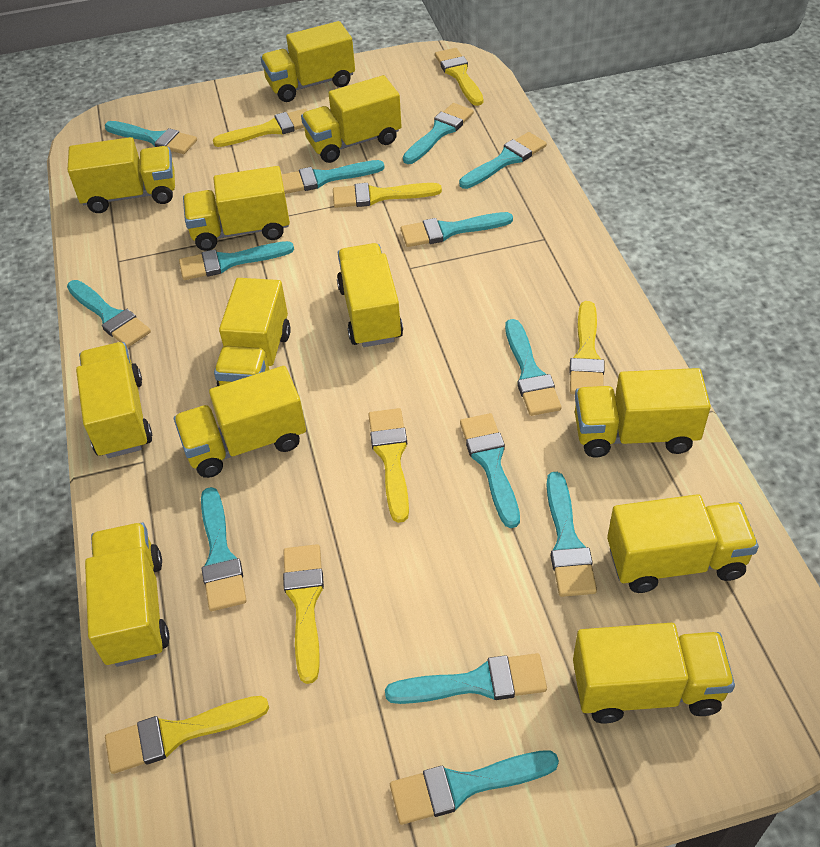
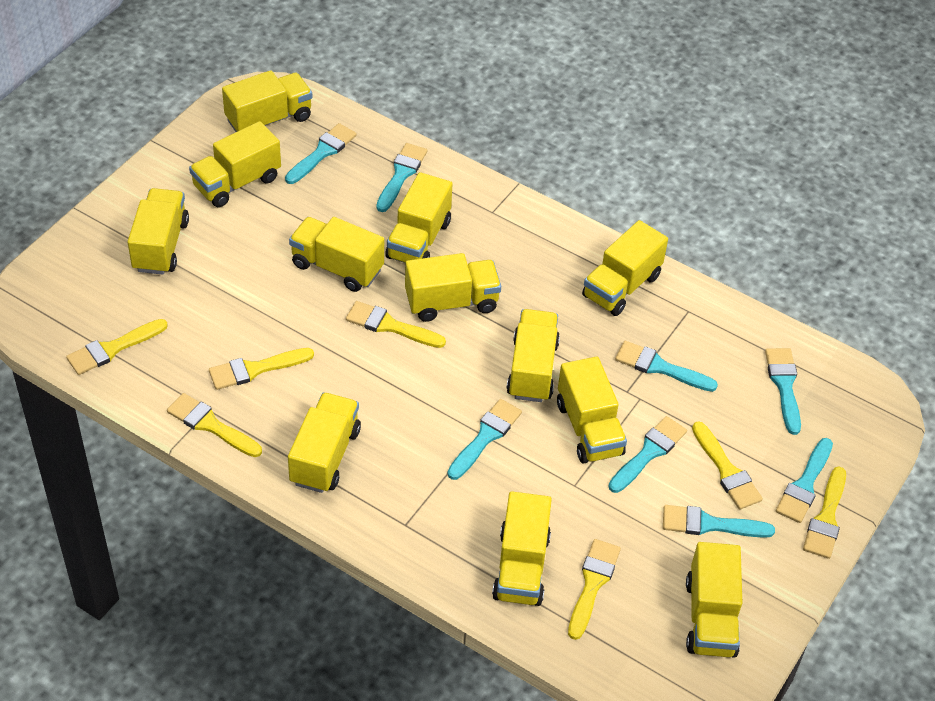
turquoise brush: 13 -> 8

